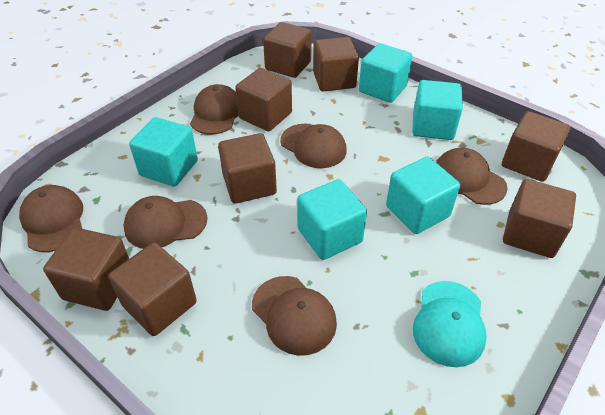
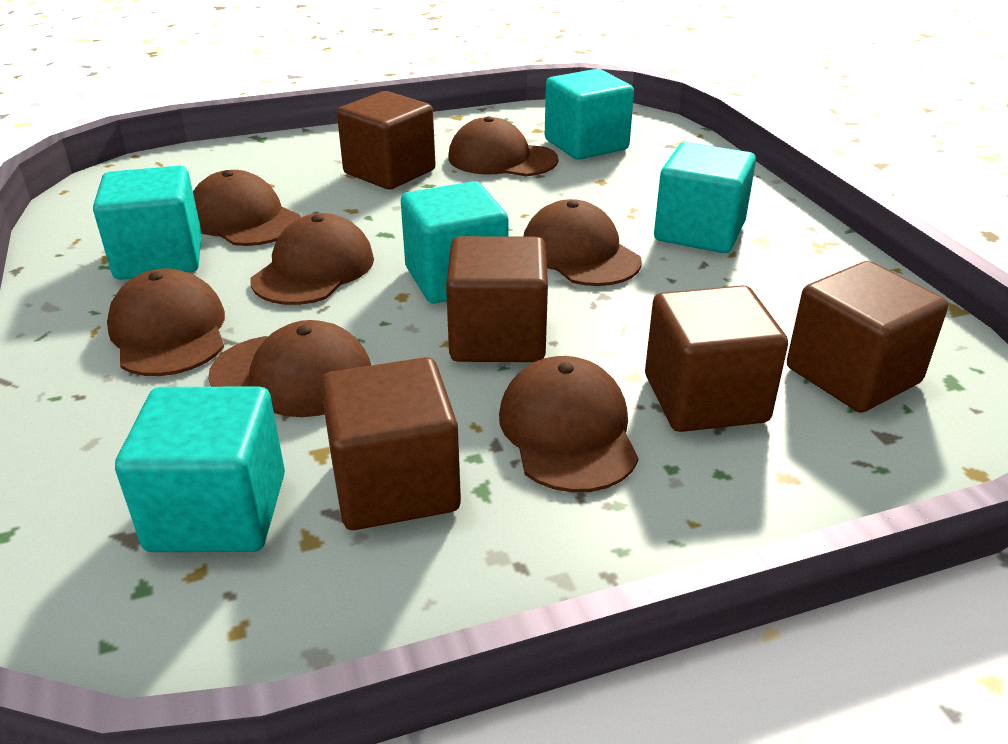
brown cap: 6 -> 7
brown cube: 8 -> 5
turquoise cap: 1 -> 0

